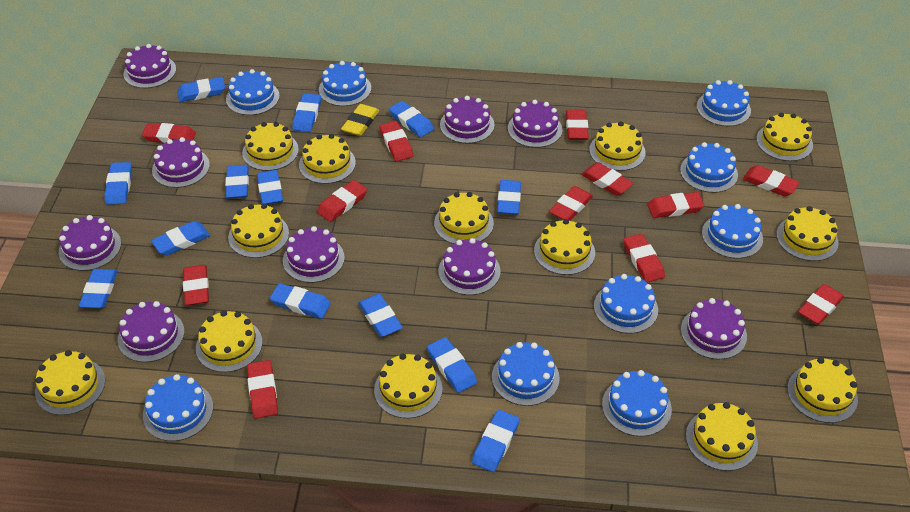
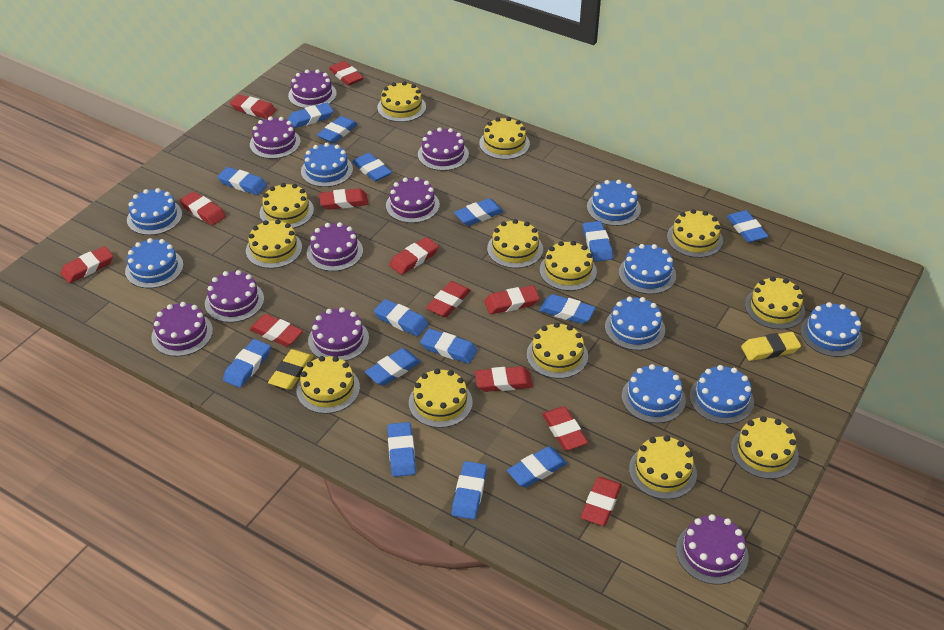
blue eraser: 13 -> 15
yellow eraser: 1 -> 2

